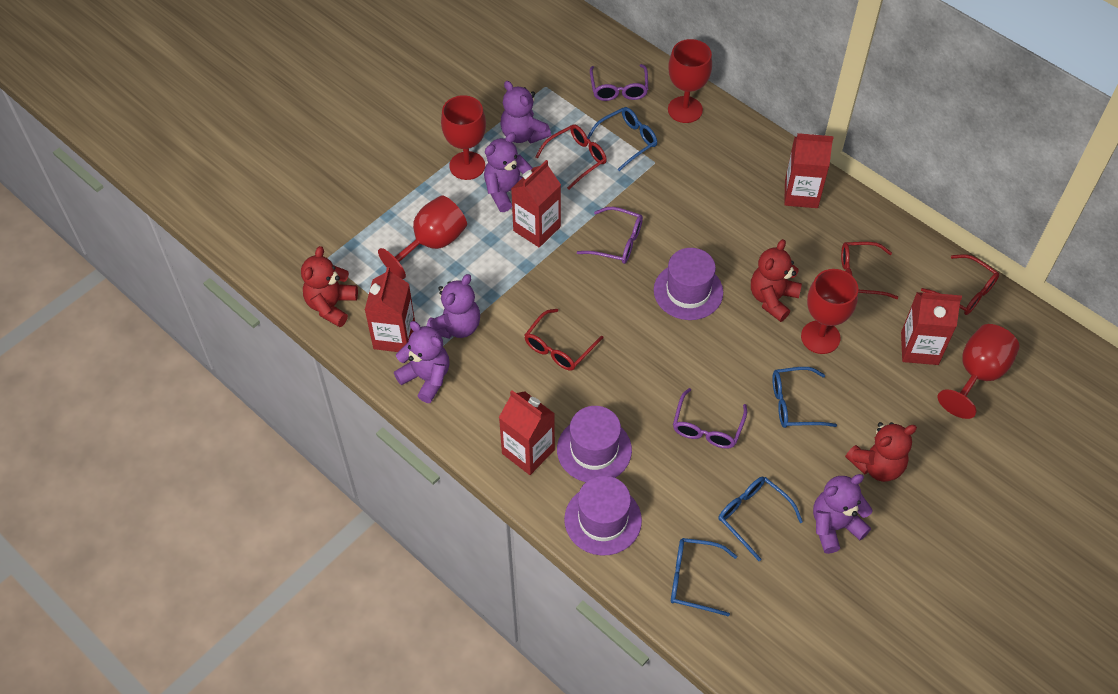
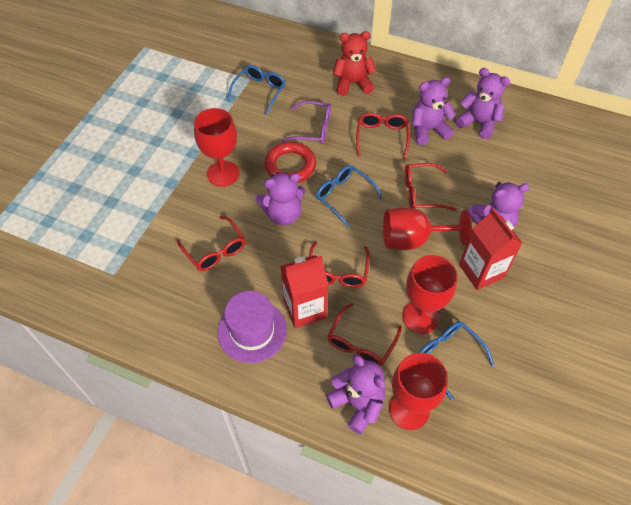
blue glasses: 4 -> 3
purple glasses: 3 -> 1
purple hat: 3 -> 1
red carton: 5 -> 2
red glasses: 4 -> 5
red goblet: 5 -> 4
red ring: 0 -> 1
red teddy bear: 3 -> 1

